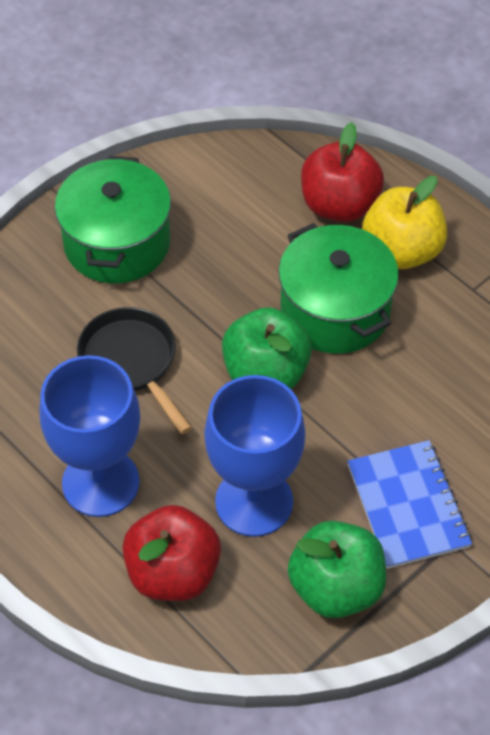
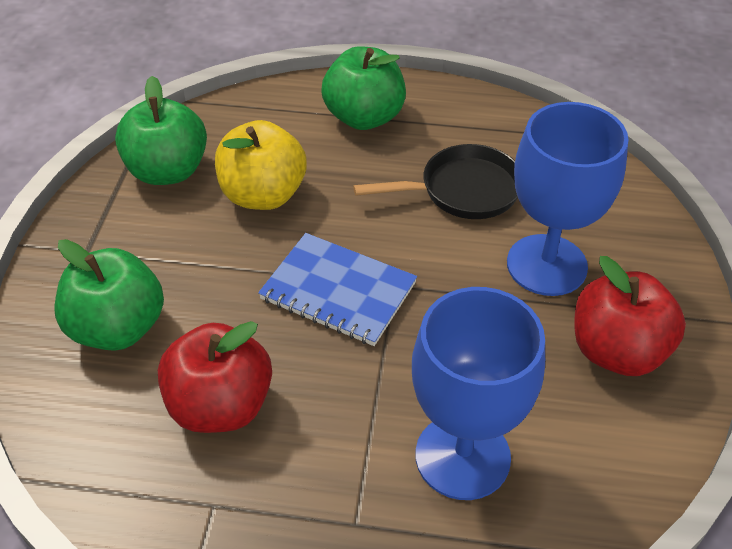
green apple: 2 -> 3
green pot: 2 -> 0

